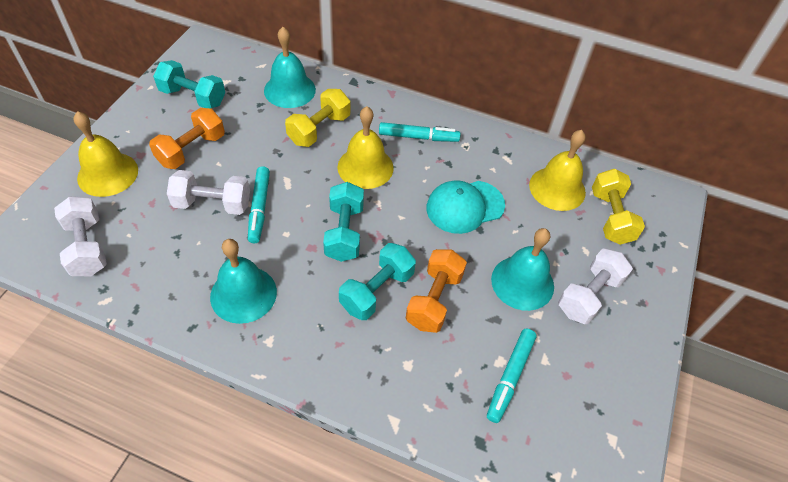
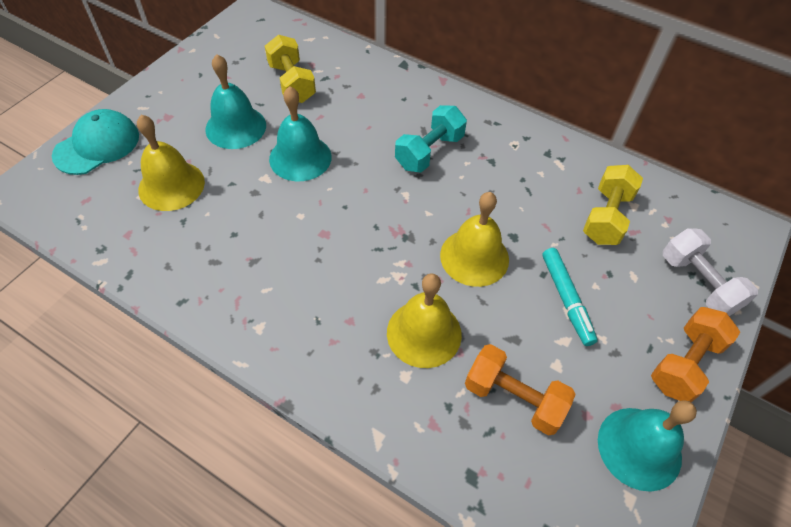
turquoise dumbbell: 3 -> 1
turquoise marker: 3 -> 1
white dumbbell: 3 -> 1

